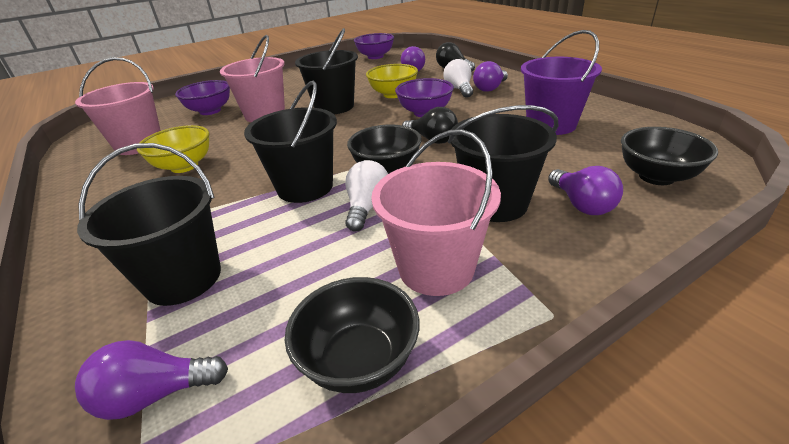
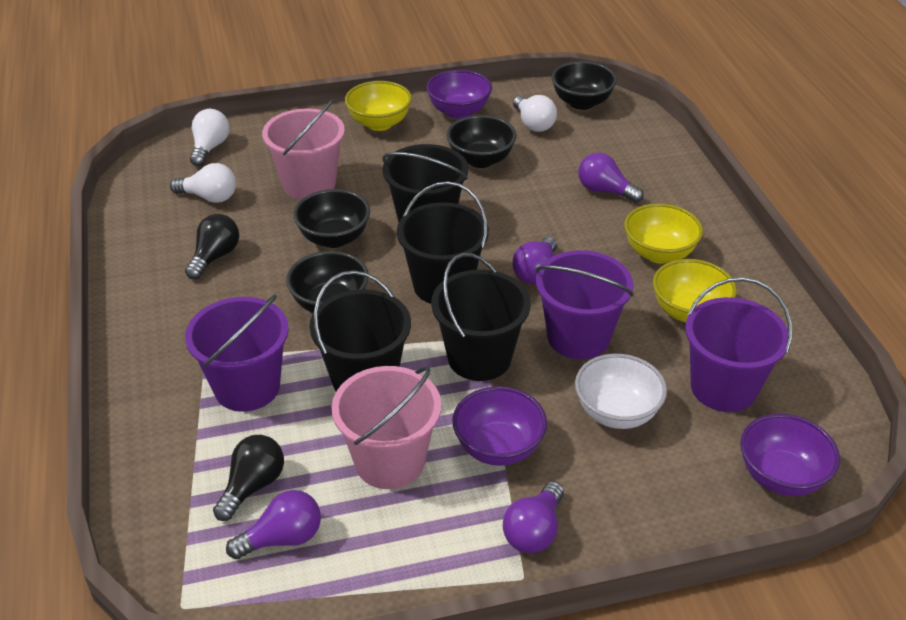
black bowl: 3 -> 4
pink bucket: 3 -> 2
purple bucket: 1 -> 3
white bowl: 0 -> 1
white light bulb: 2 -> 3
yellow bowl: 2 -> 3

